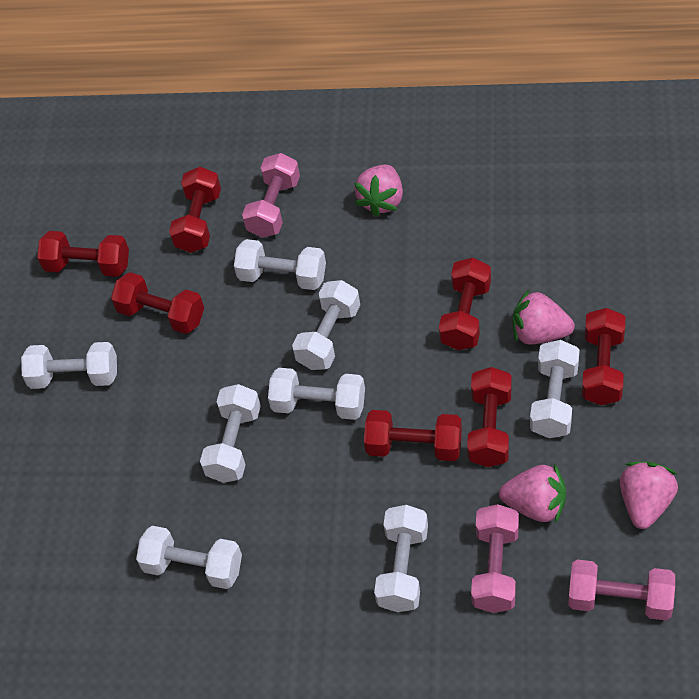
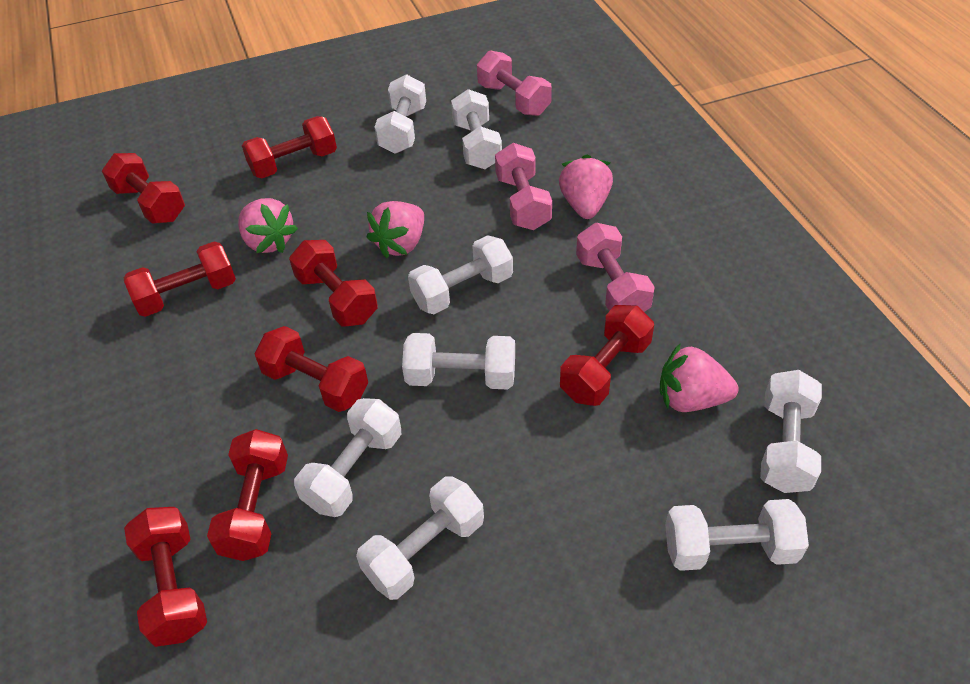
red dumbbell: 7 -> 8

